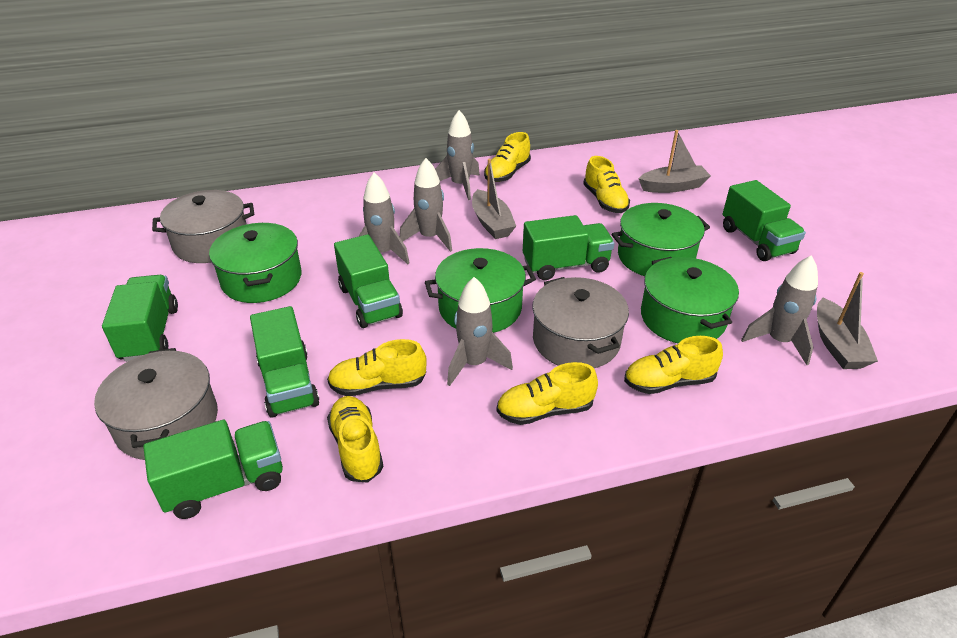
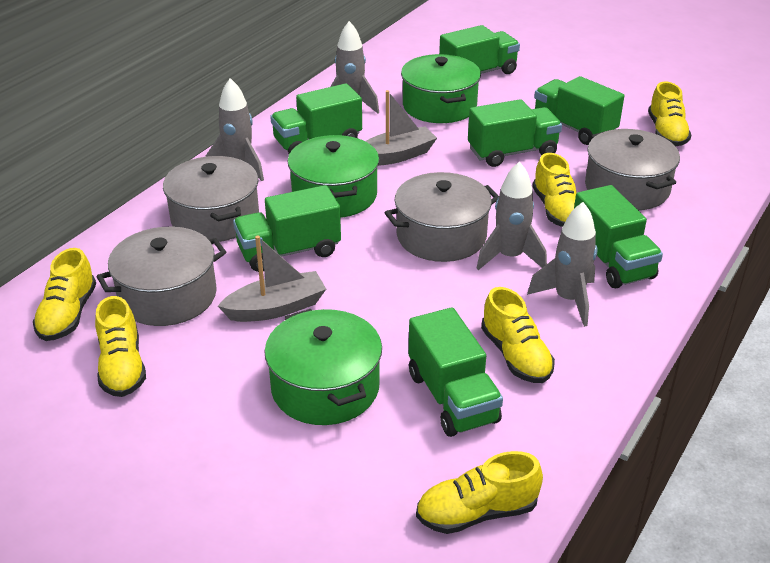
green pot: 4 -> 3
green truck: 6 -> 7
grey boat: 3 -> 2
grey pot: 3 -> 4
grey rocket: 5 -> 4

